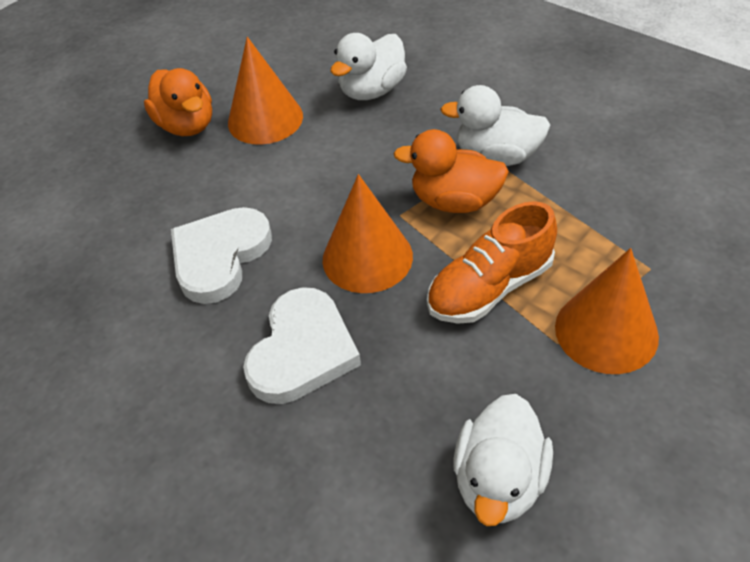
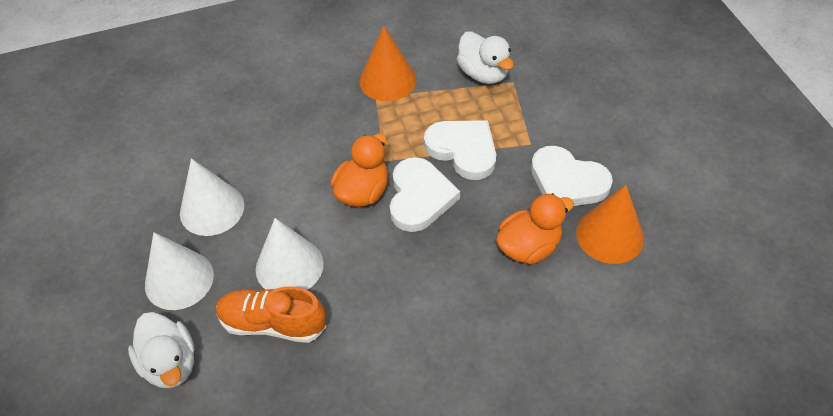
orange cone: 3 -> 2
white cone: 0 -> 3
white duck: 3 -> 2
white heart: 2 -> 3

